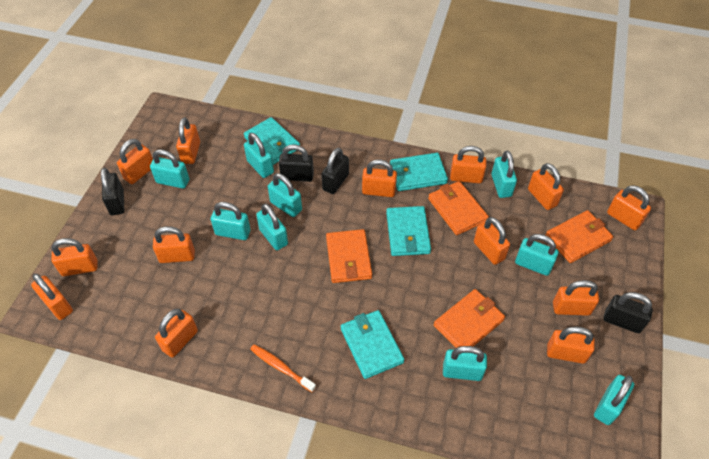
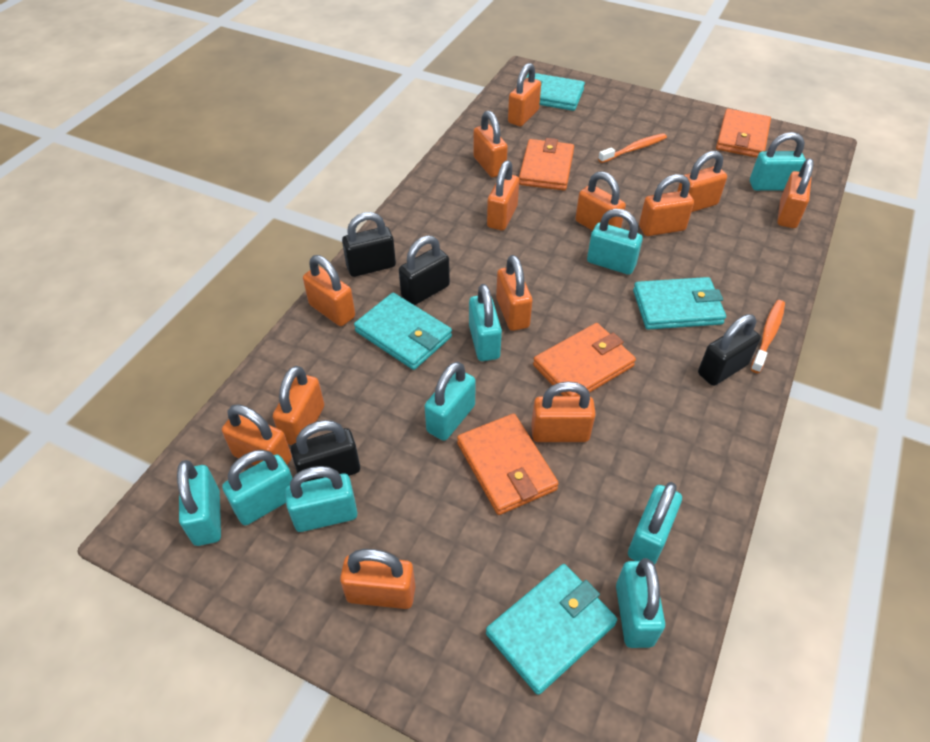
orange toothbrush: 1 -> 2

